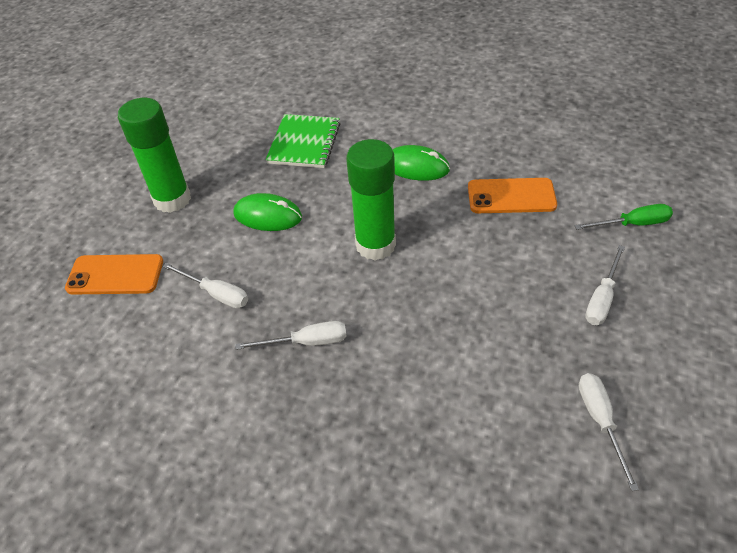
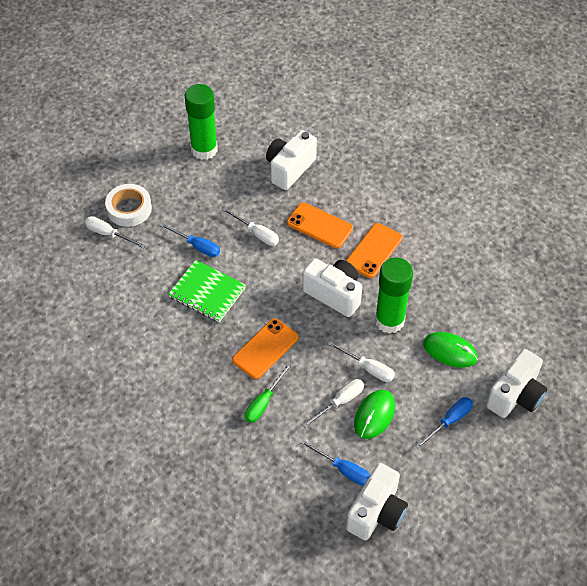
blue screwdriver: 0 -> 3
orange phone: 2 -> 3
white camera: 0 -> 4
white tape: 0 -> 1

